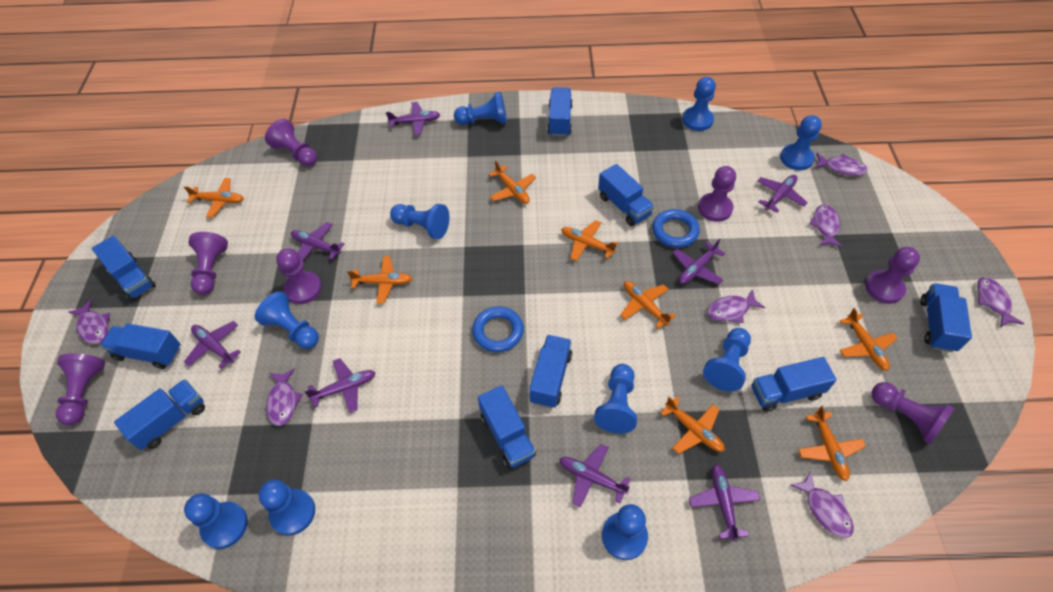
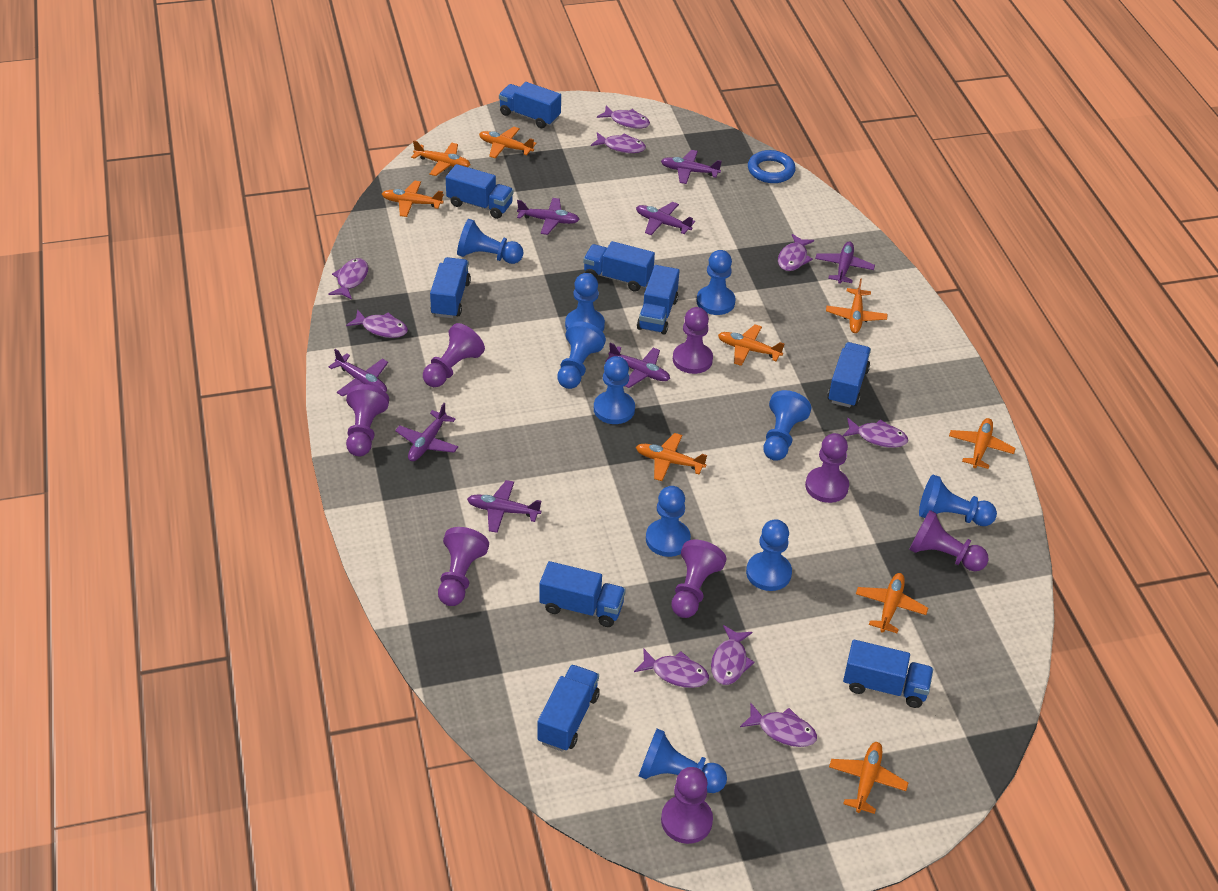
blue ring: 2 -> 1
orange plane: 8 -> 9
purple fish: 7 -> 9
purple pawn: 7 -> 8

